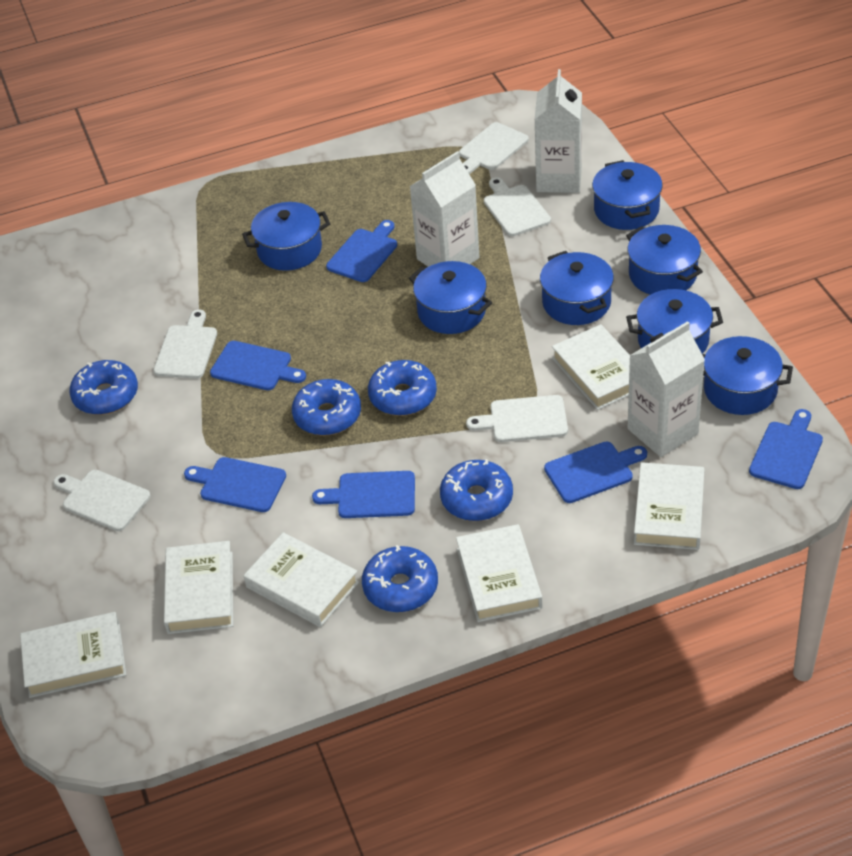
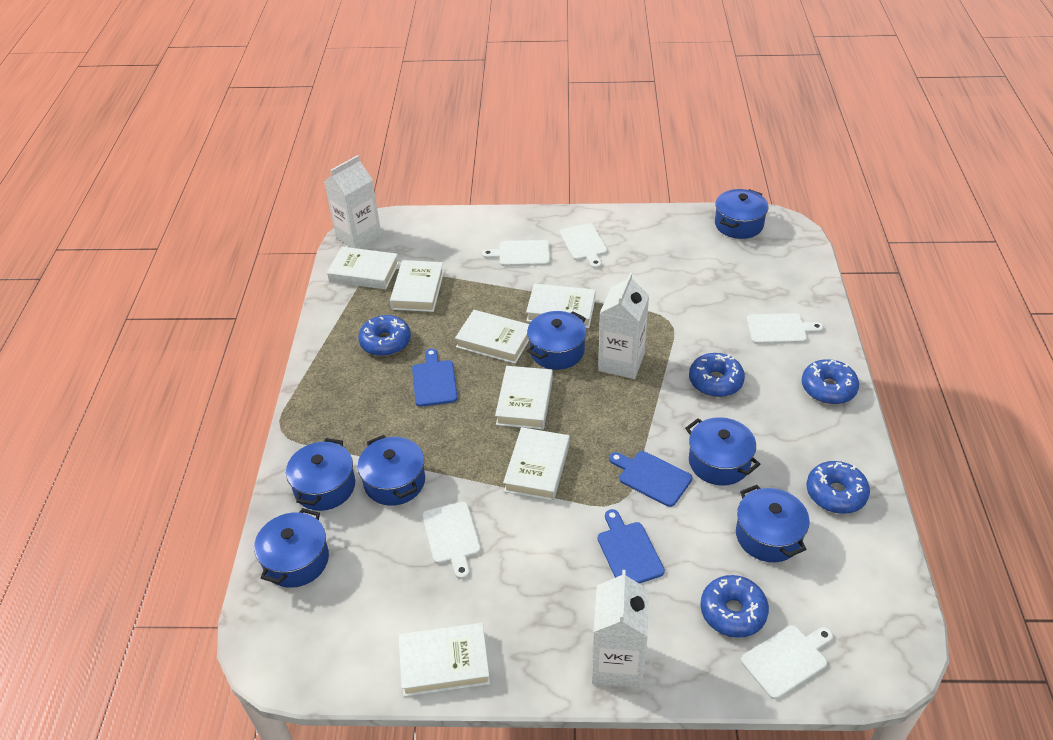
blue cutting board: 6 -> 3
white book: 6 -> 7

